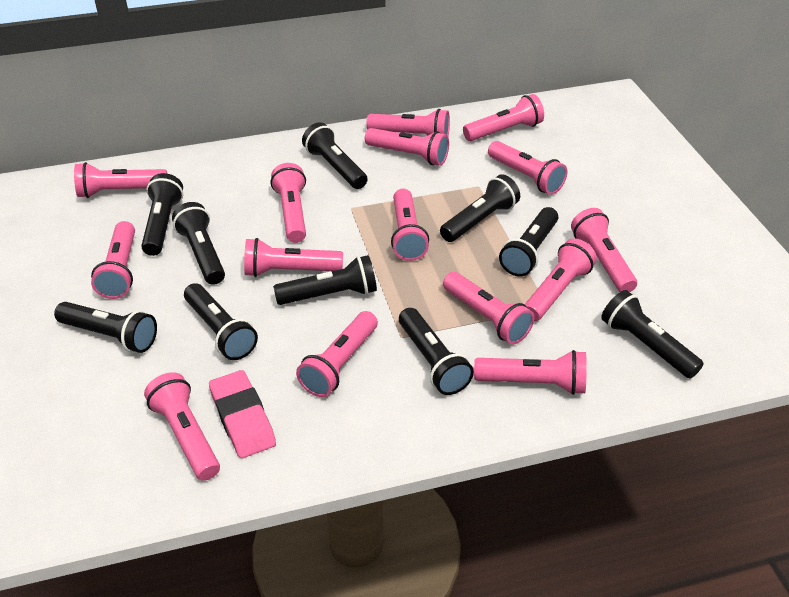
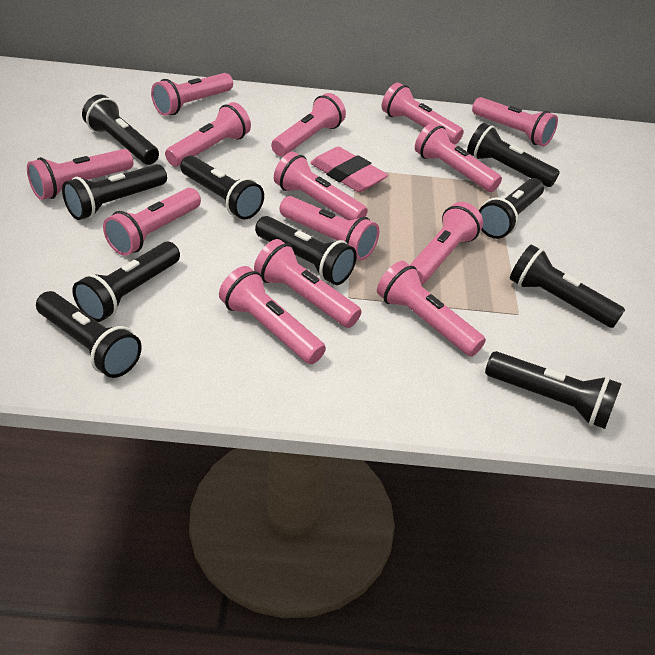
pink flashlight: 15 -> 14

